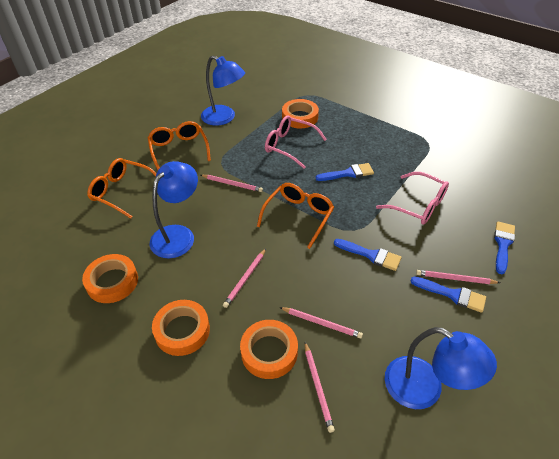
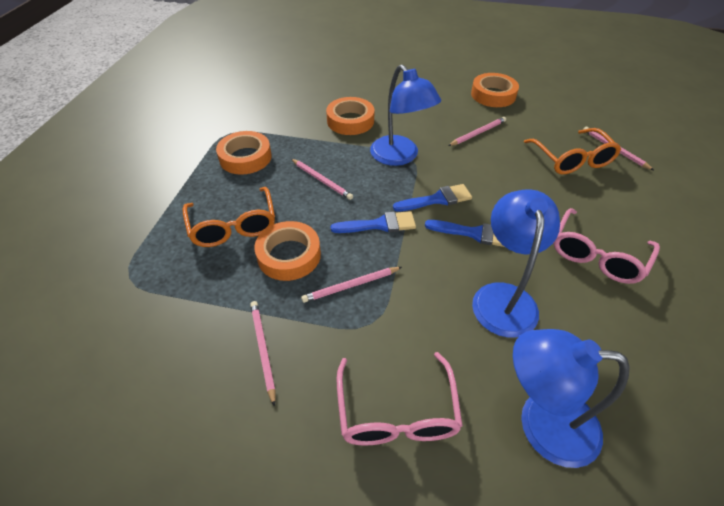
blue brush: 4 -> 3
orange glasses: 3 -> 2

